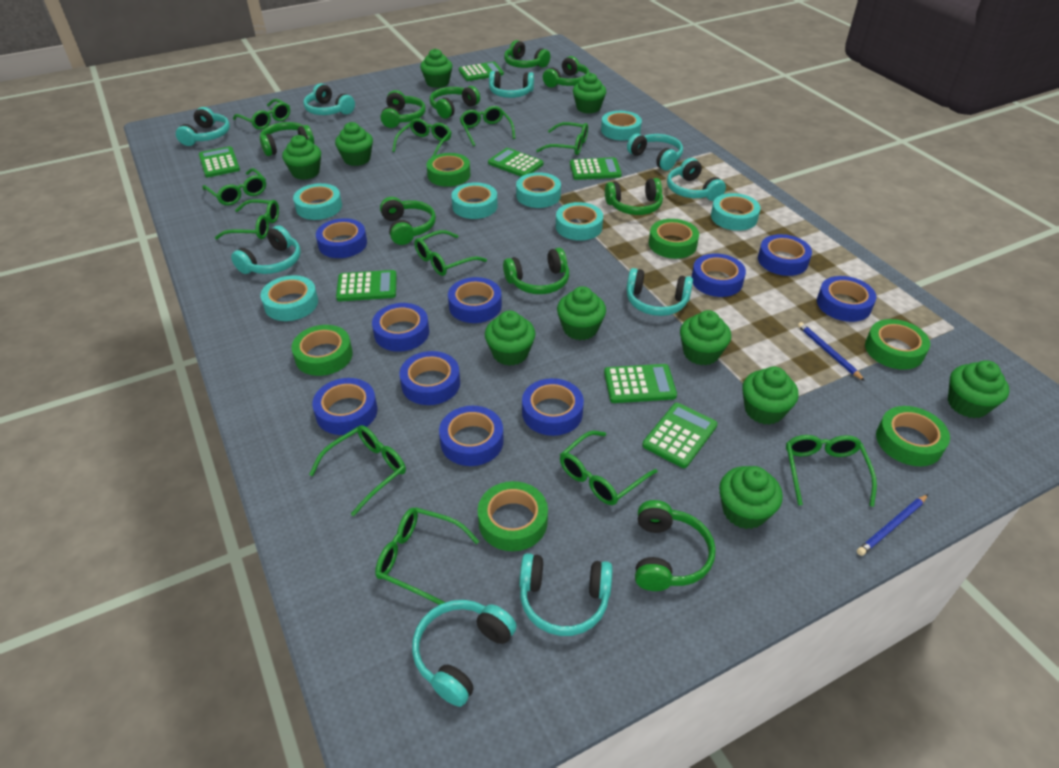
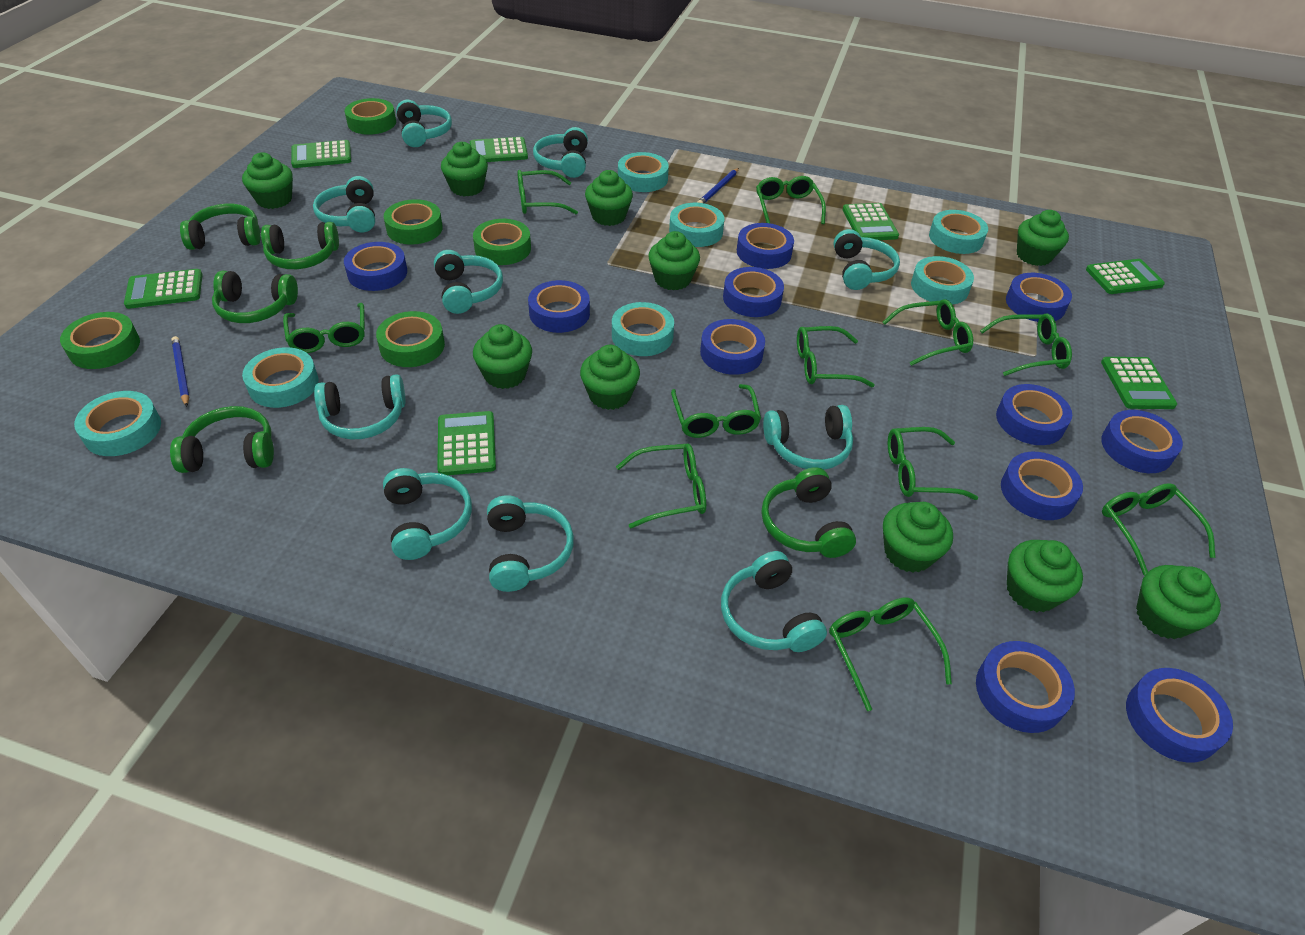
blue tape: 10 -> 11
green headphones: 9 -> 5
green tape: 6 -> 5
turquoise headphones: 9 -> 10

